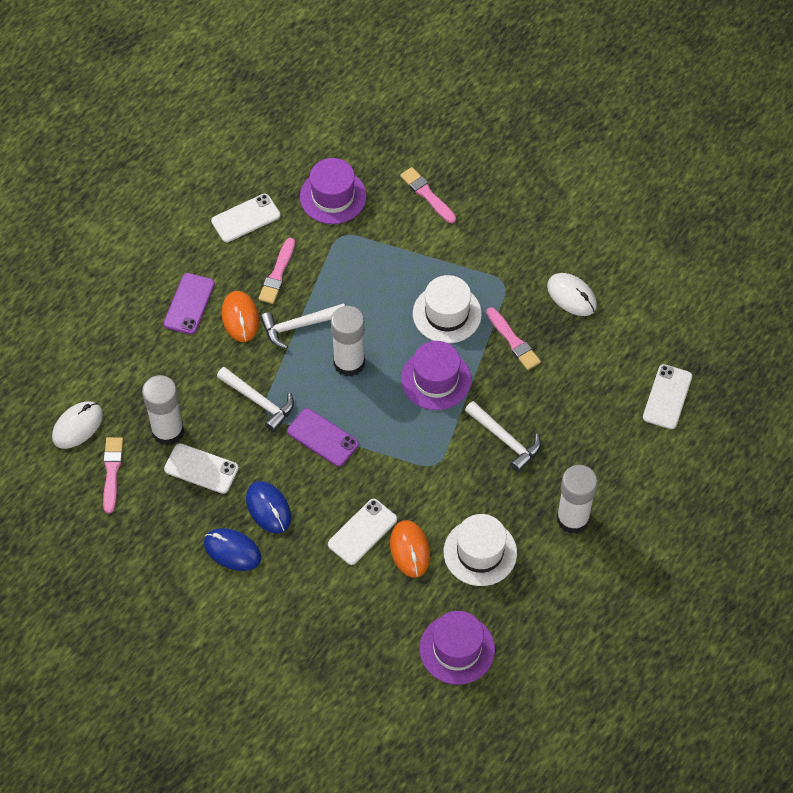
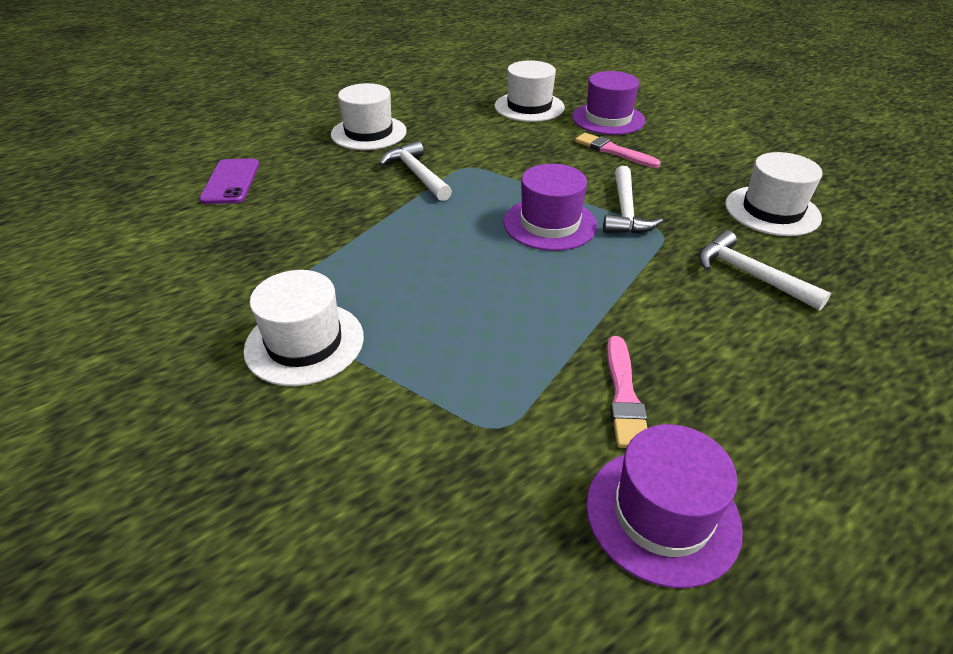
blue mouse: 2 -> 0
orange mouse: 2 -> 0
pink brush: 4 -> 2
purple phone: 2 -> 1
white glue stick: 3 -> 0
white hat: 2 -> 4
white mouse: 2 -> 0
white phone: 4 -> 0

